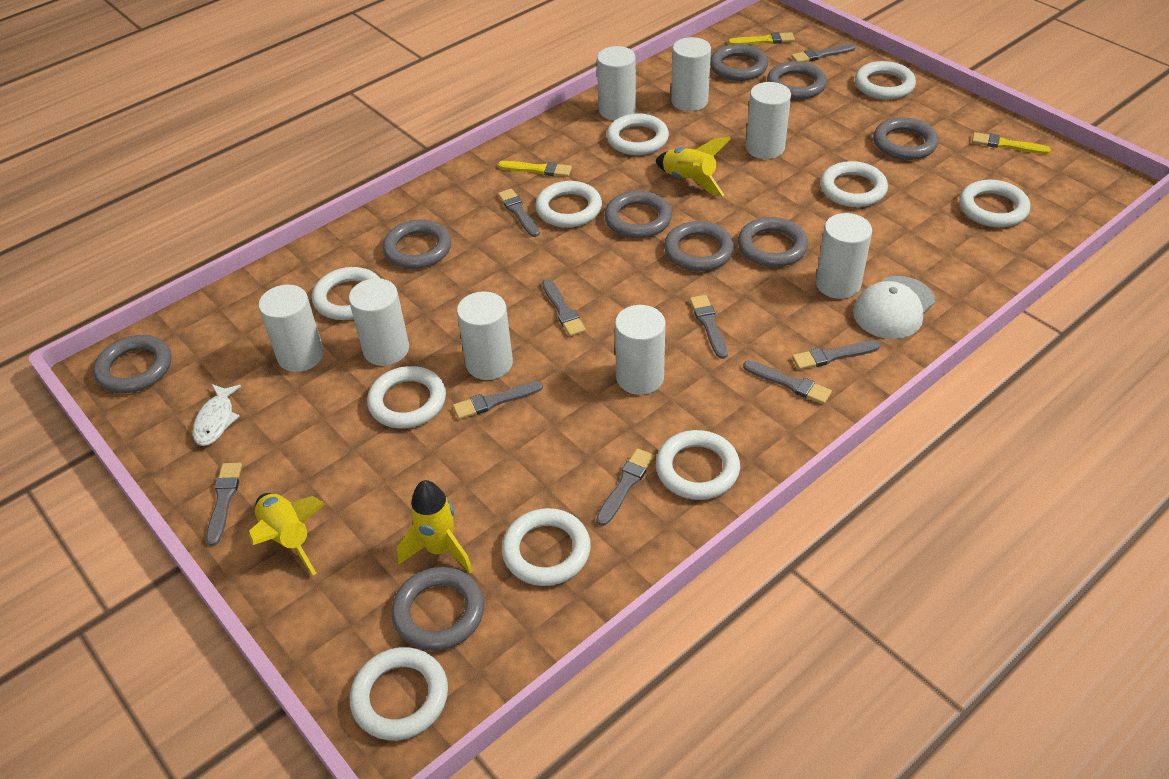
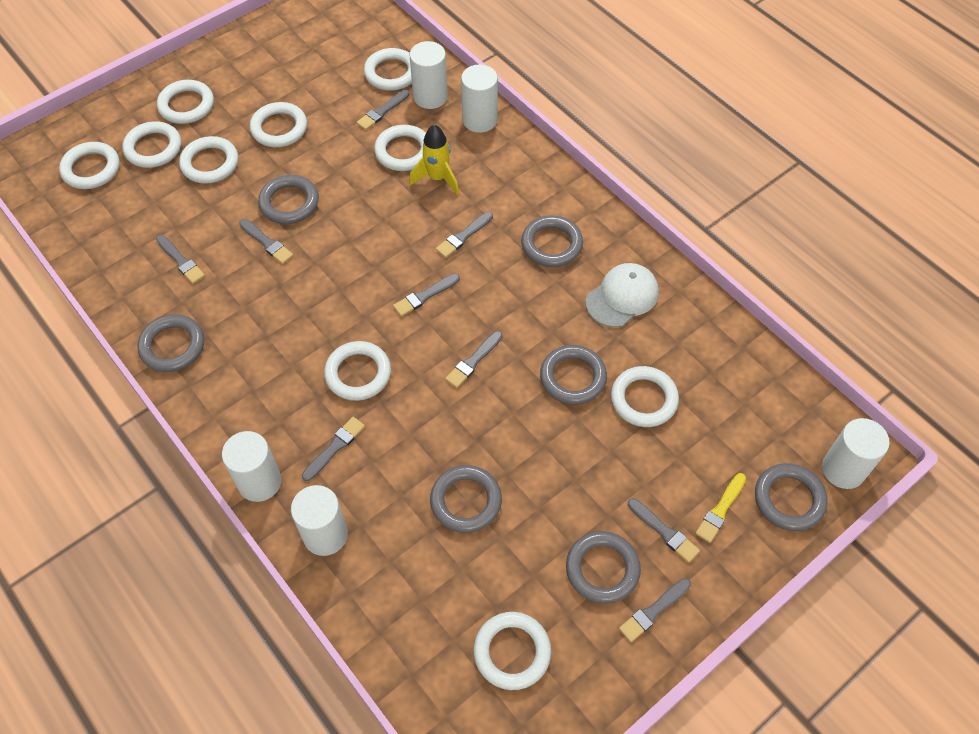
grey ring: 9 -> 7
white cylinder: 8 -> 5
white fish: 1 -> 0
yellow brush: 3 -> 1
yellow rocket: 3 -> 1

